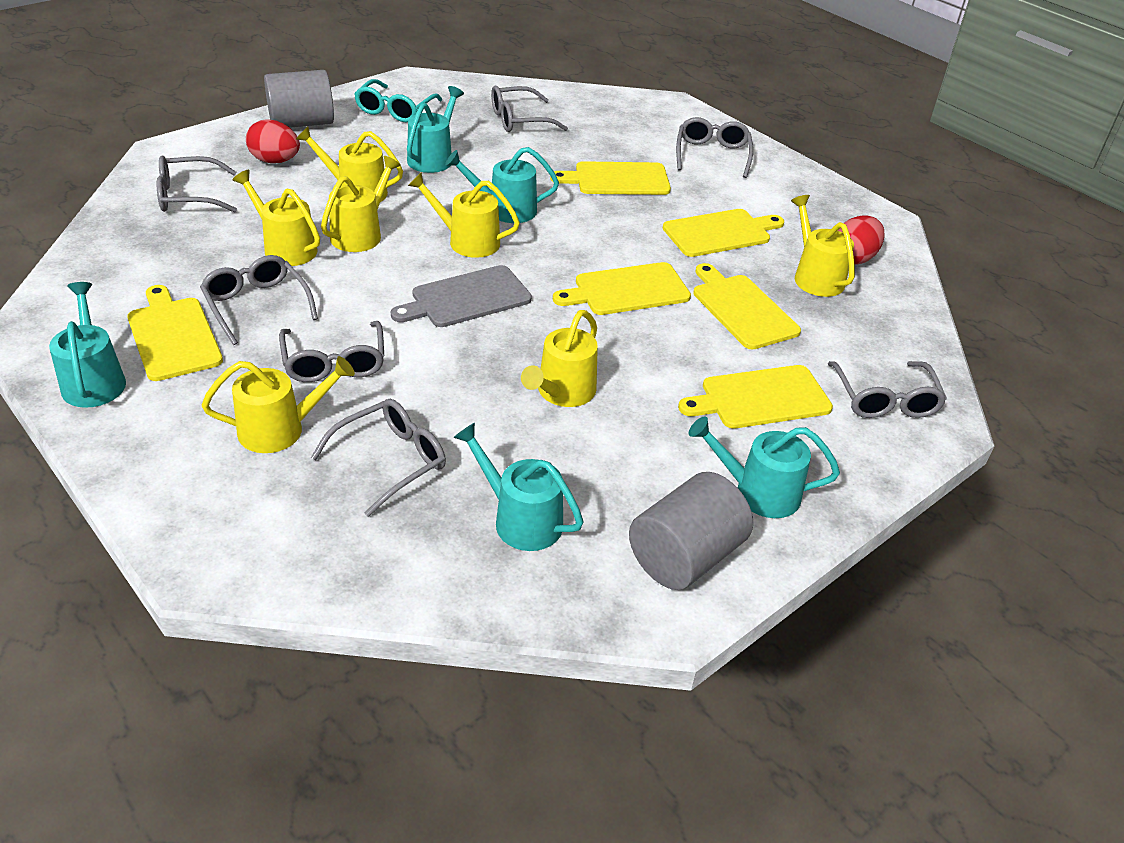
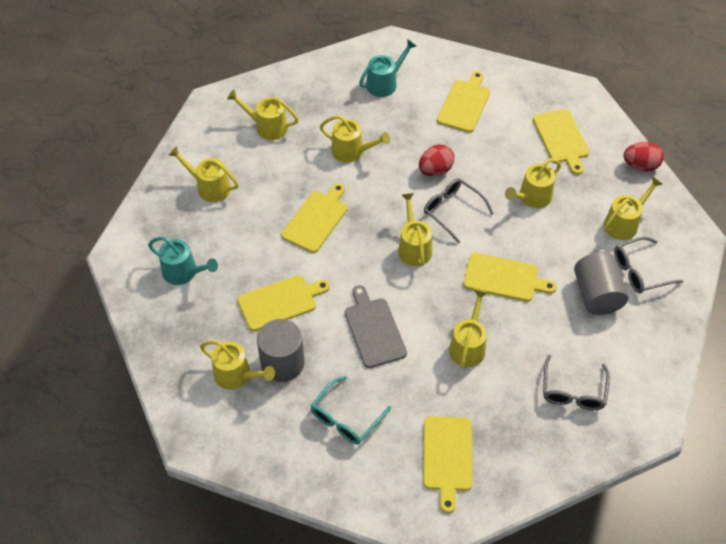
grey glasses: 7 -> 3
turquoise watering can: 5 -> 2
yellow watering can: 7 -> 8

